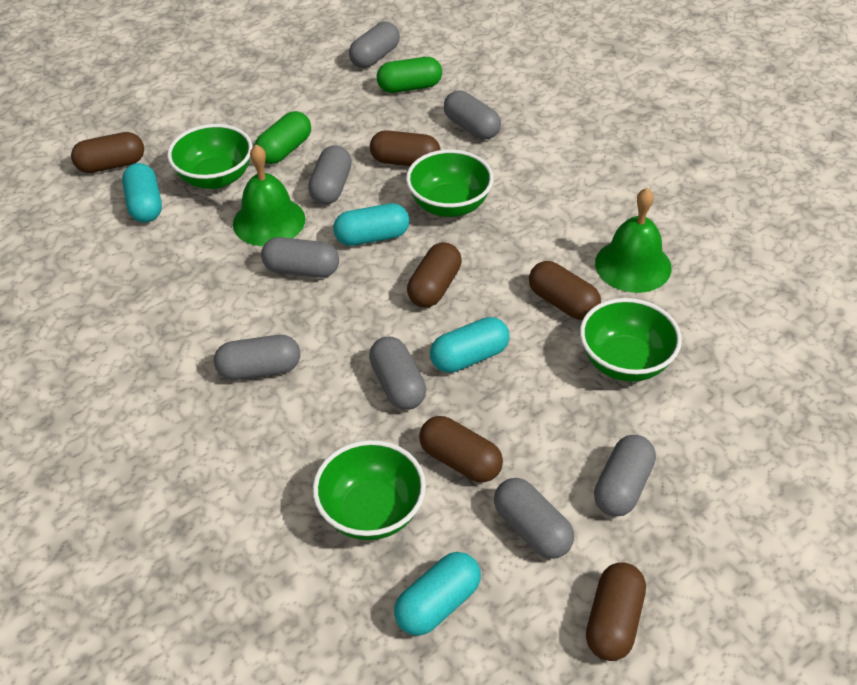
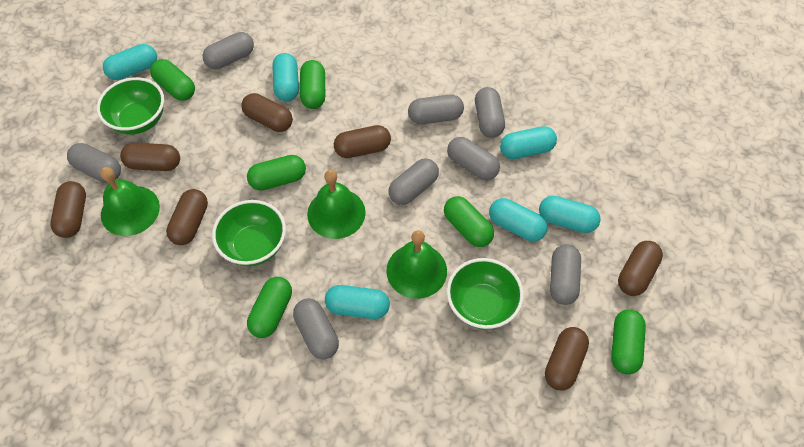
brown capsule: 6 -> 7
green bell: 2 -> 3
green bowl: 4 -> 3
green capsule: 2 -> 6
turquoise capsule: 4 -> 6

